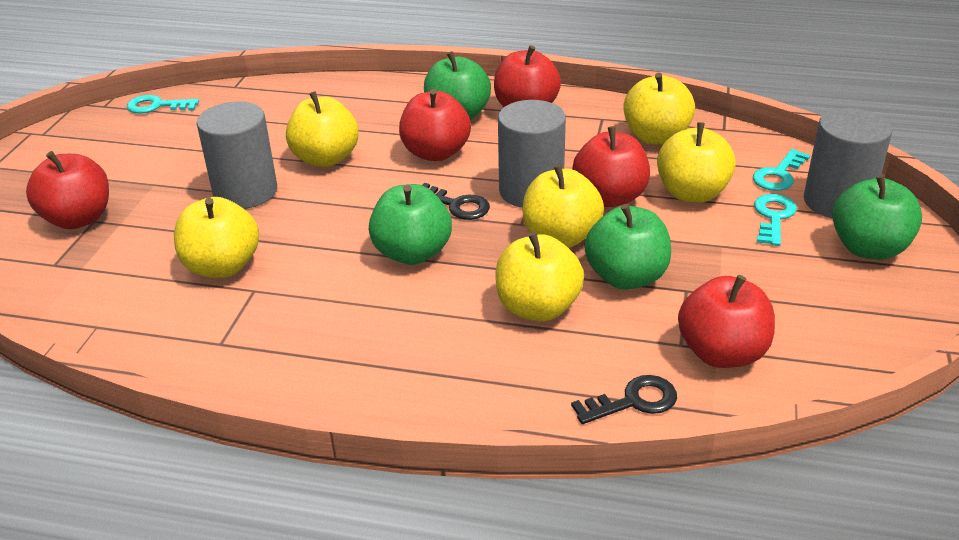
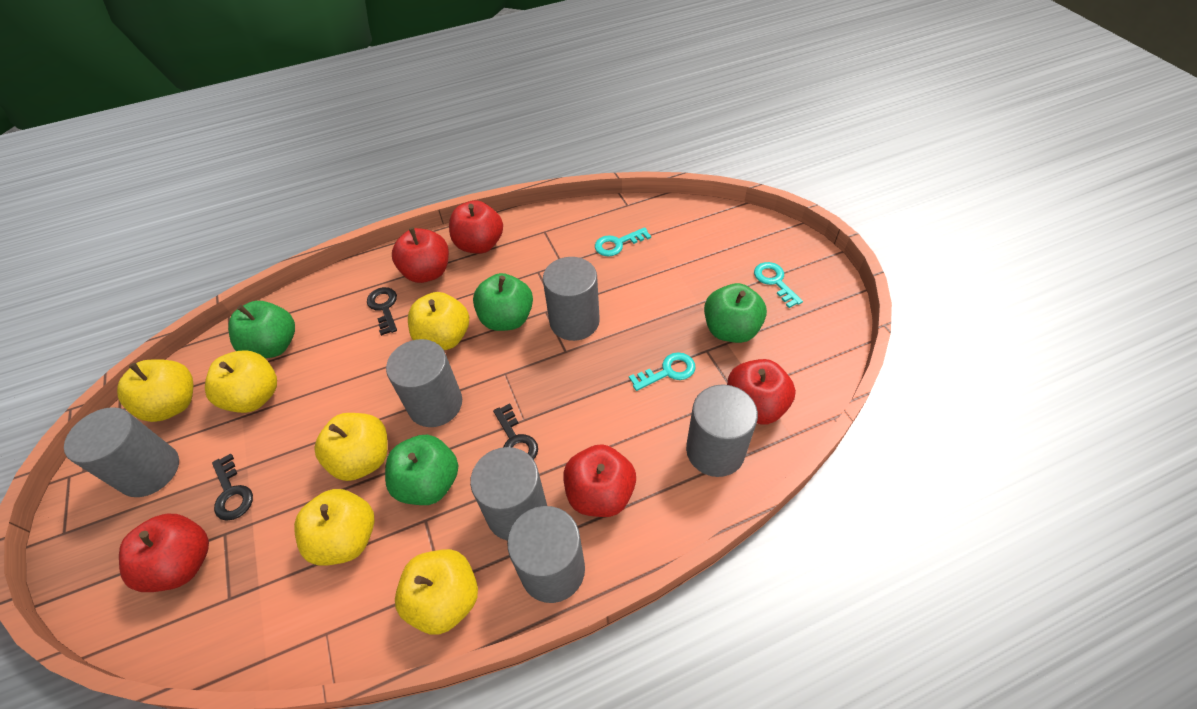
black key: 2 -> 3
grey cylinder: 3 -> 6

